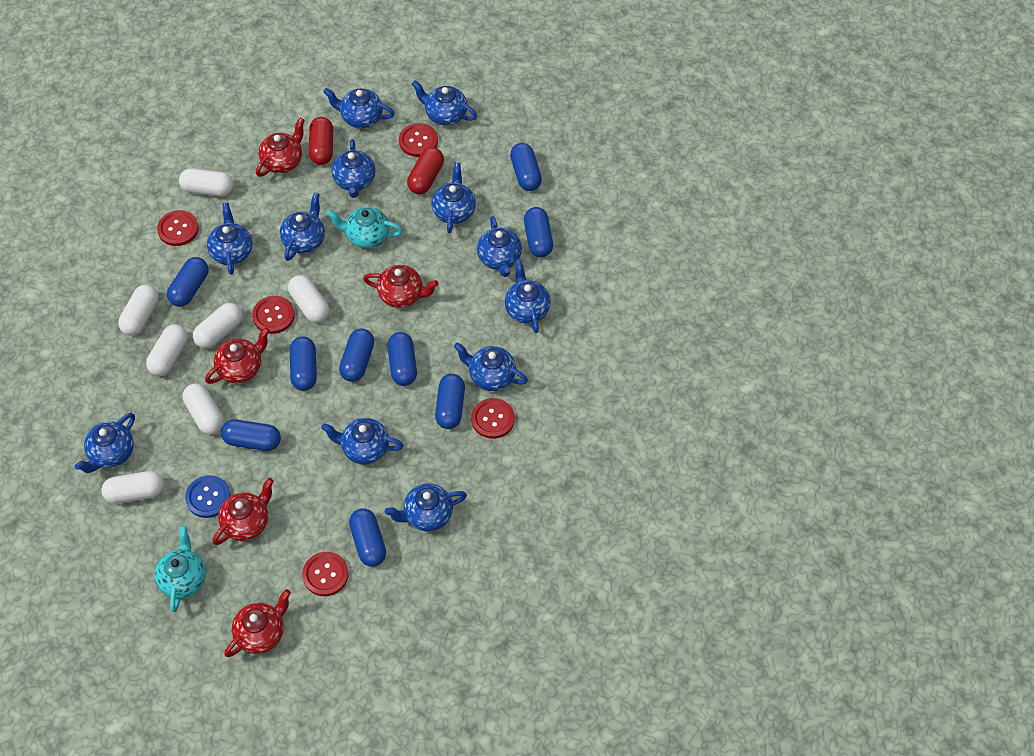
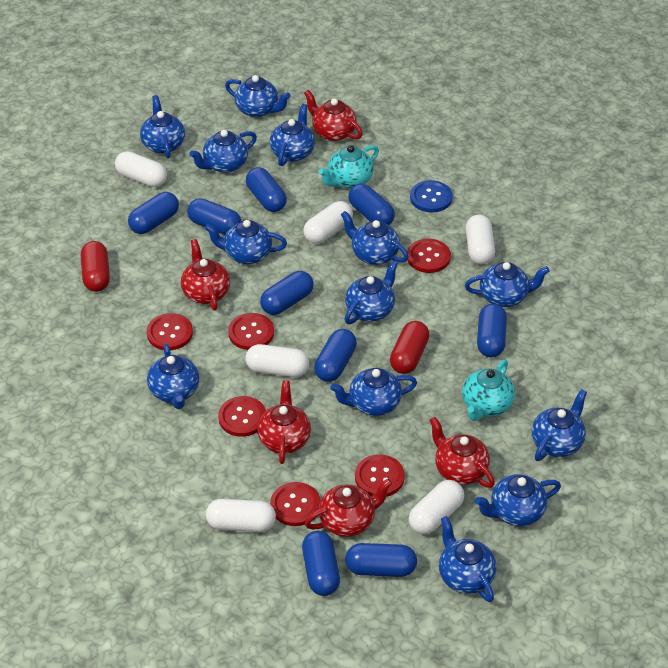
blue teapot: 12 -> 13
red button: 5 -> 6
white capsule: 7 -> 6

